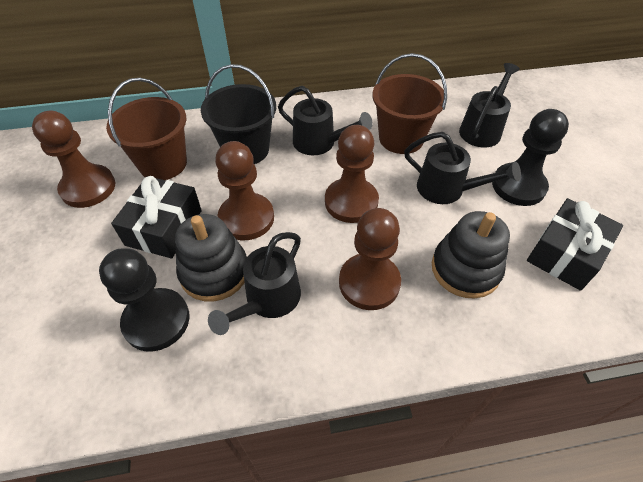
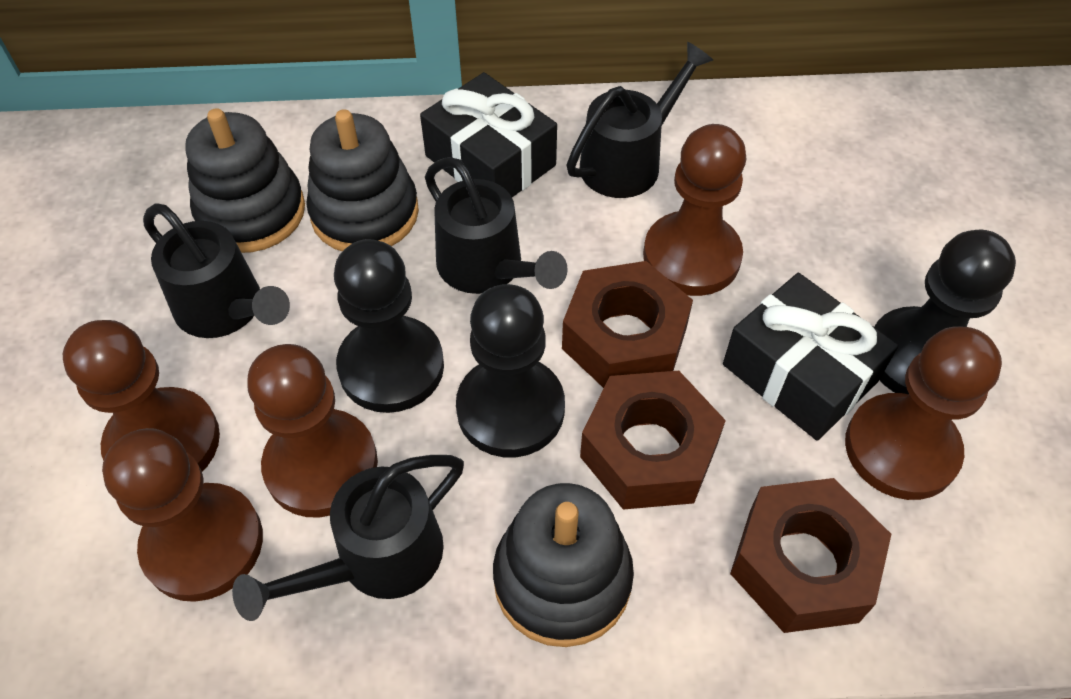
black bucket: 1 -> 0
black pawn: 2 -> 3
black stacking toy: 2 -> 3
brown bucket: 2 -> 0
brown nut: 0 -> 3
brown pawn: 4 -> 5

